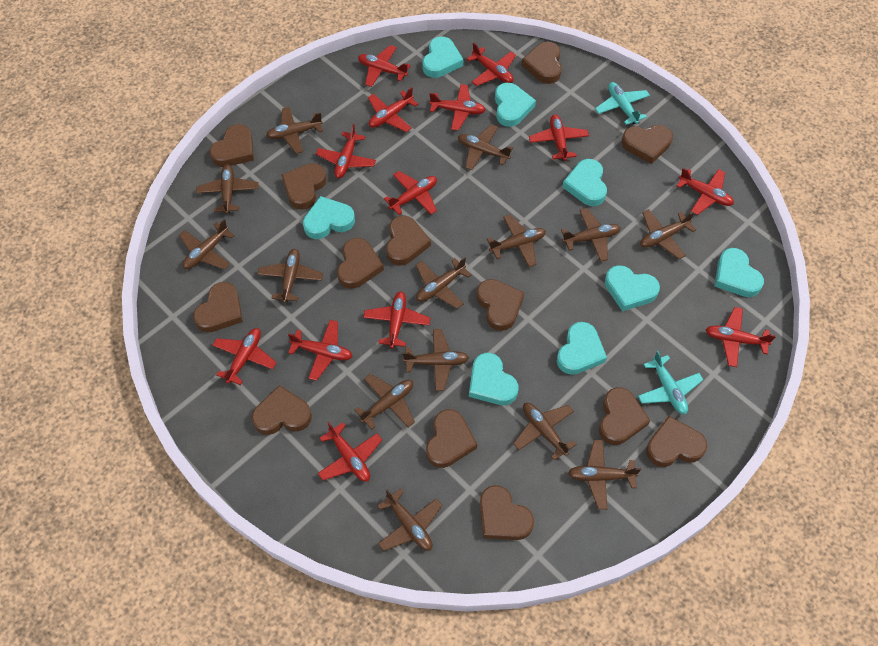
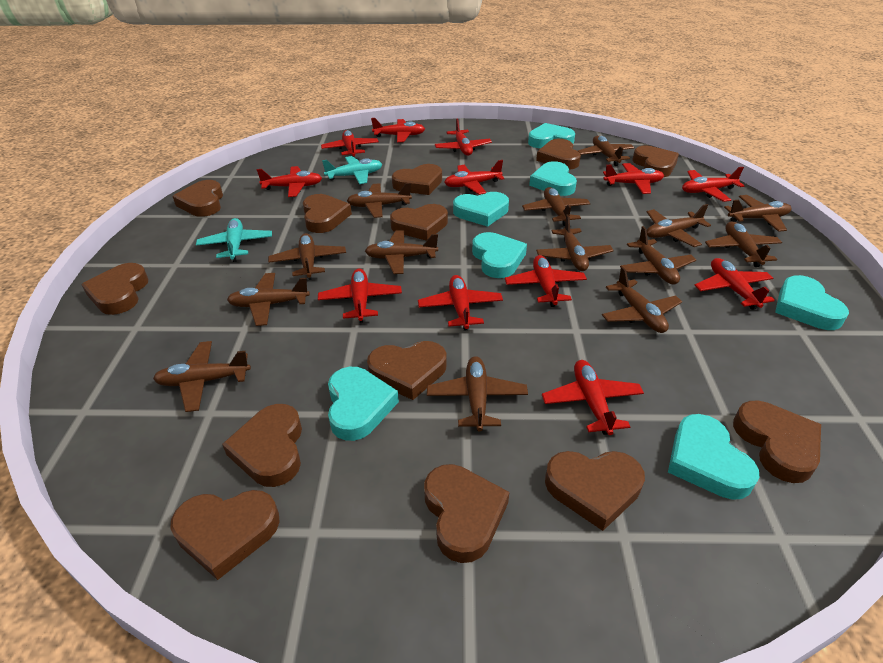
red plane: 13 -> 12
turquoise heart: 8 -> 7

